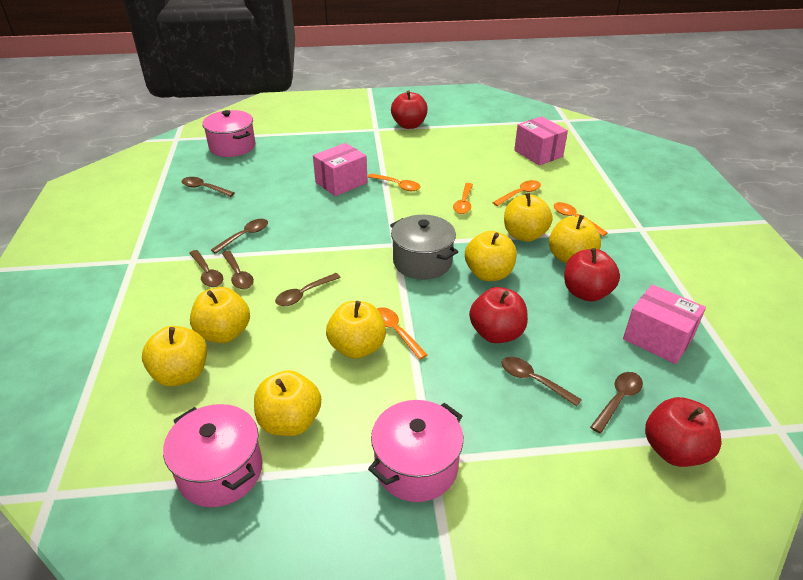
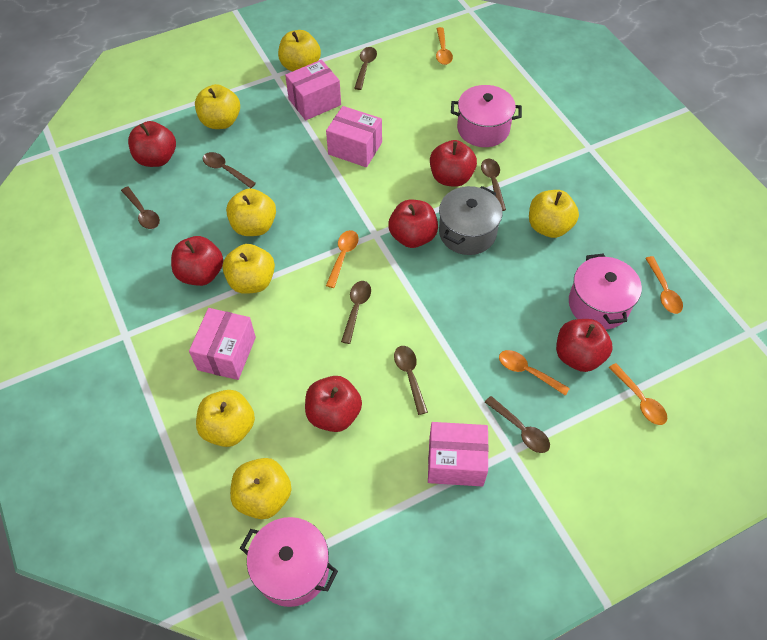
pink box: 3 -> 4
red apple: 4 -> 6

